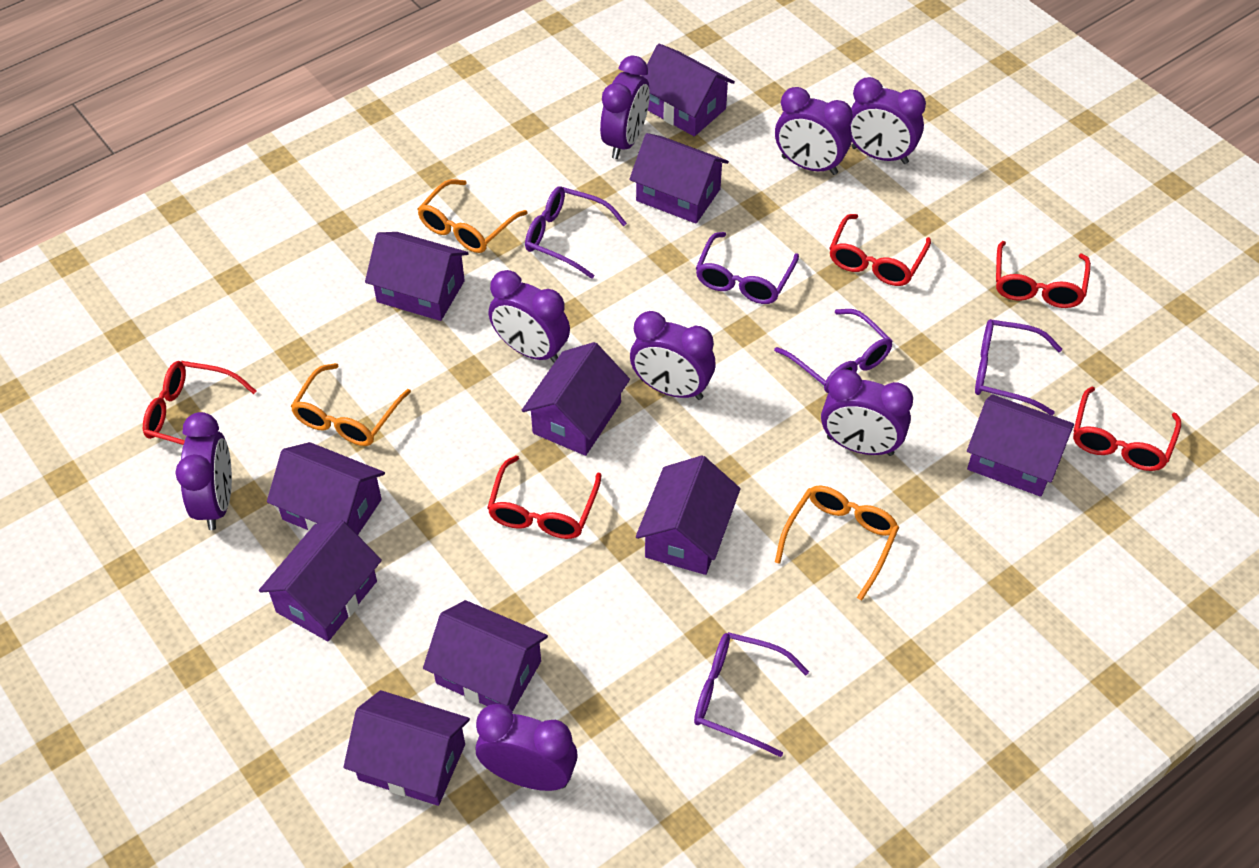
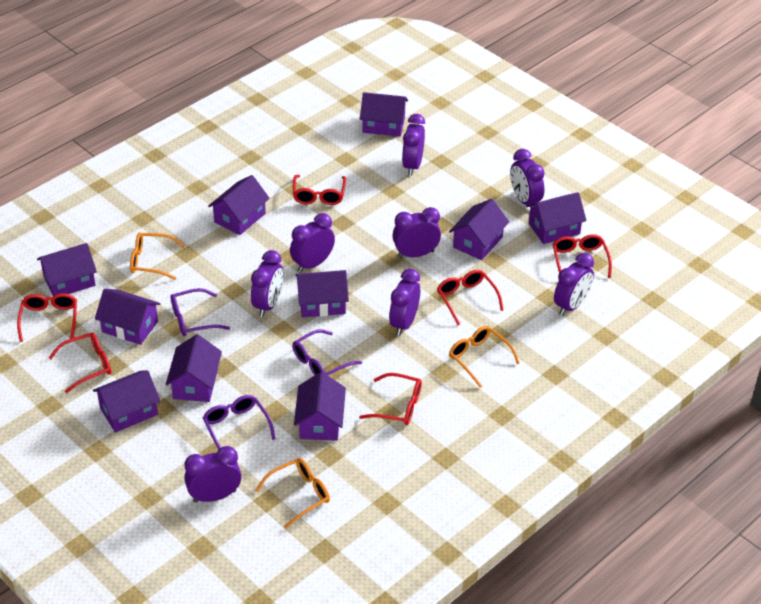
purple glasses: 5 -> 3
red glasses: 5 -> 6

